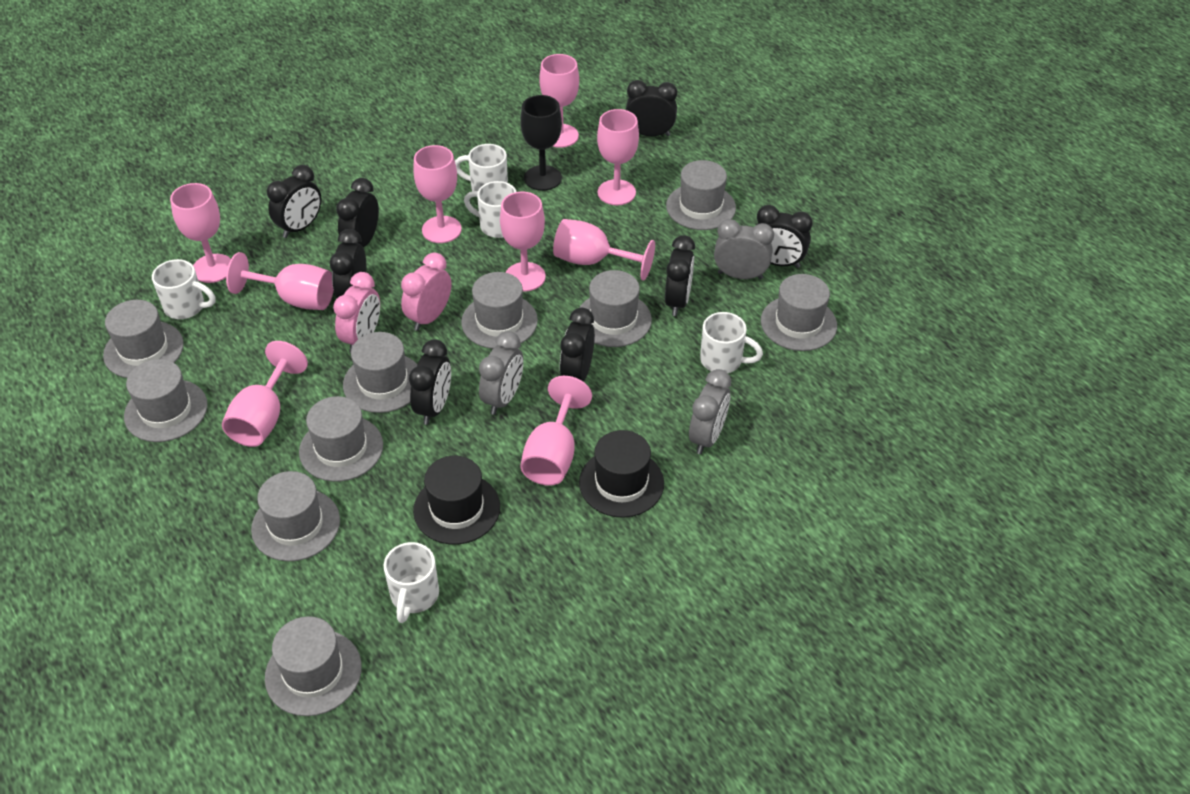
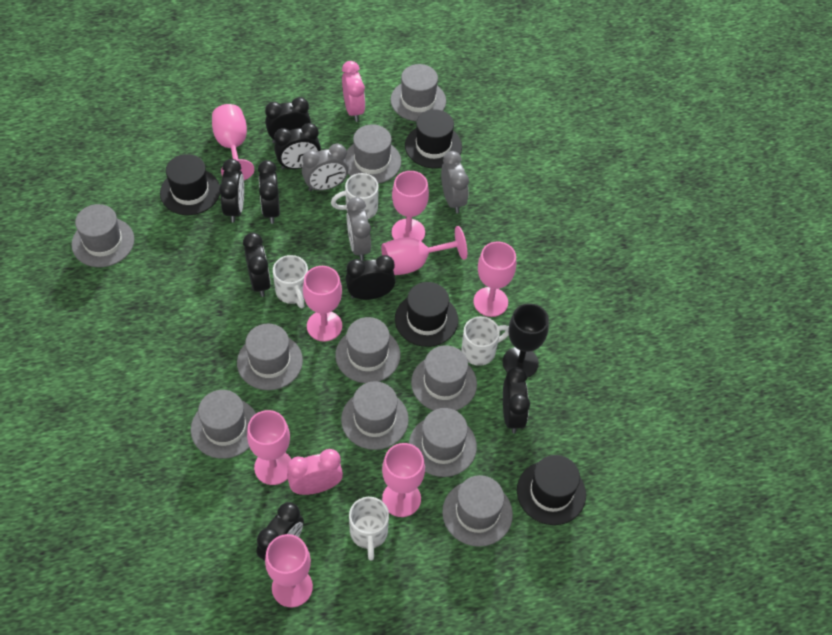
black hat: 2 -> 4
pink goblet: 9 -> 8
white mug: 5 -> 4

